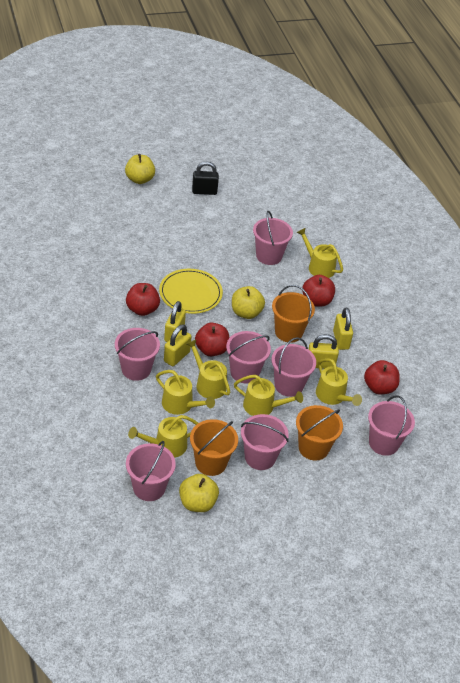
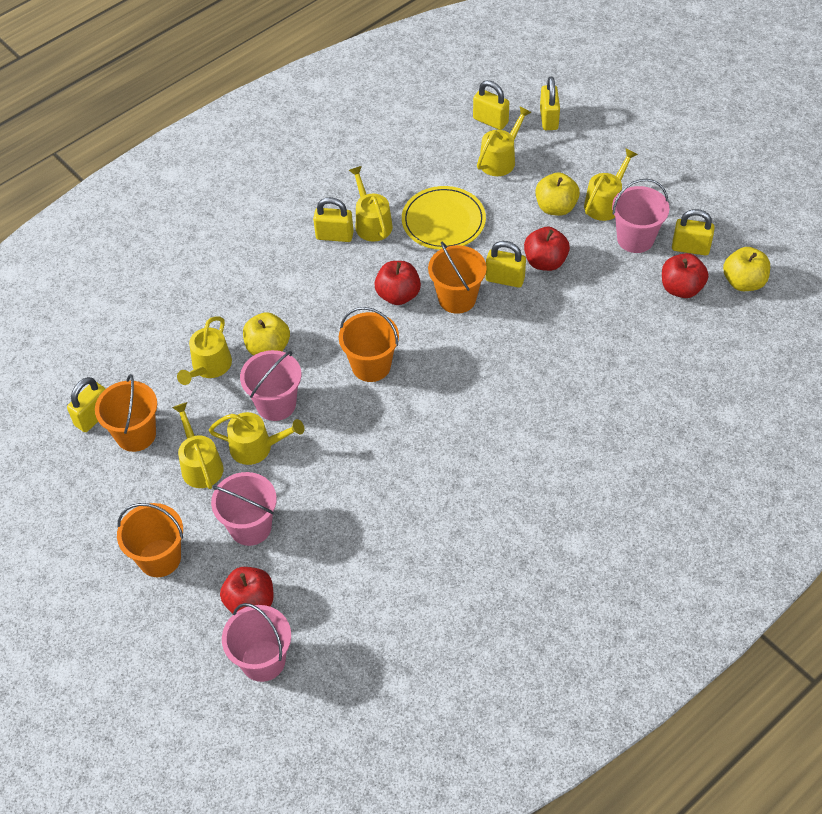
black padlock: 1 -> 0
orange bucket: 3 -> 4
pink bucket: 7 -> 4
yellow padlock: 4 -> 6

